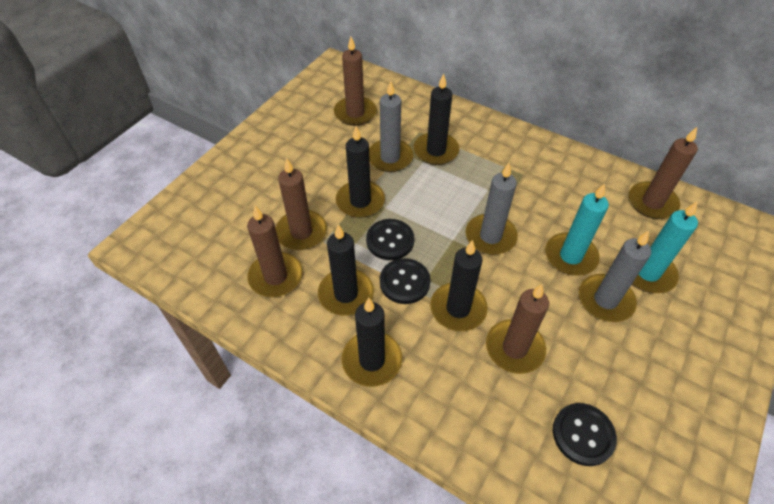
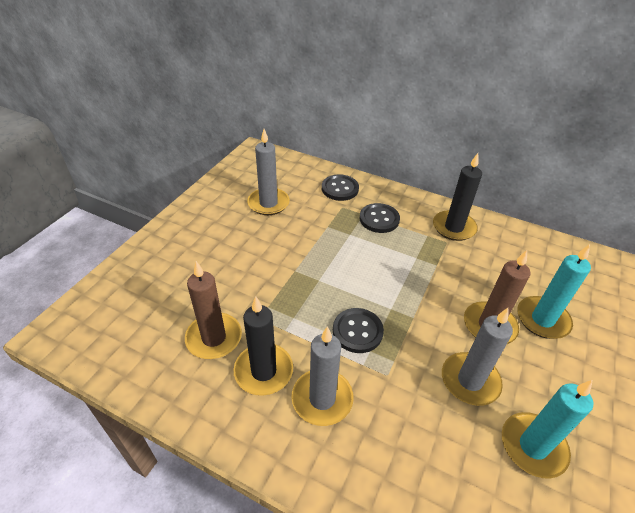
black candle: 5 -> 2
brown candle: 5 -> 2

